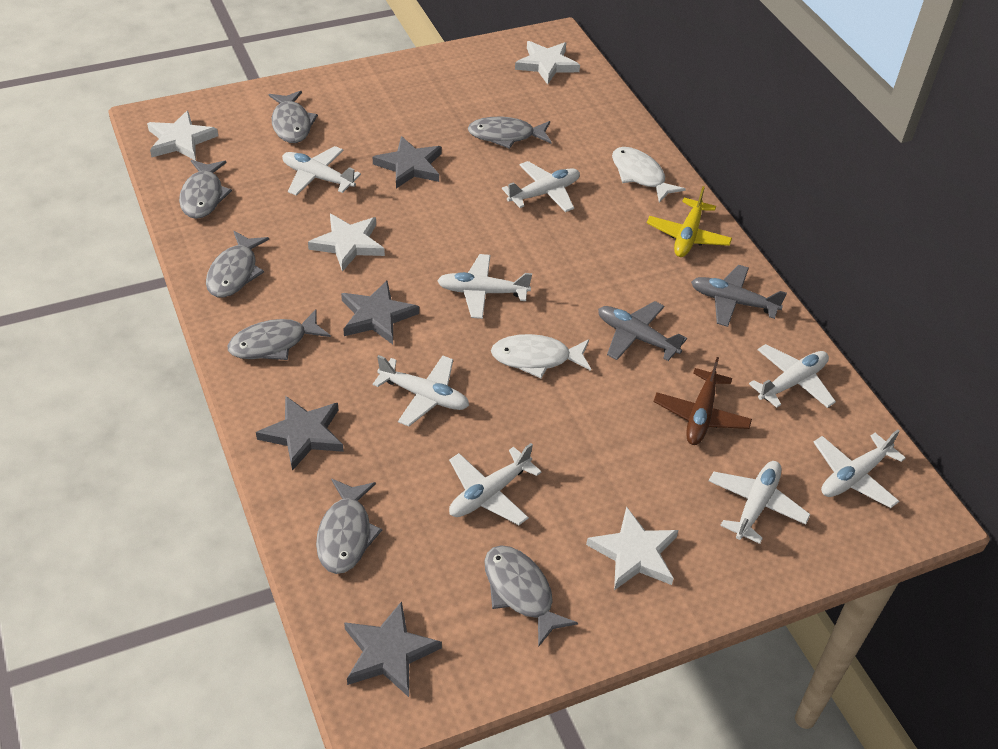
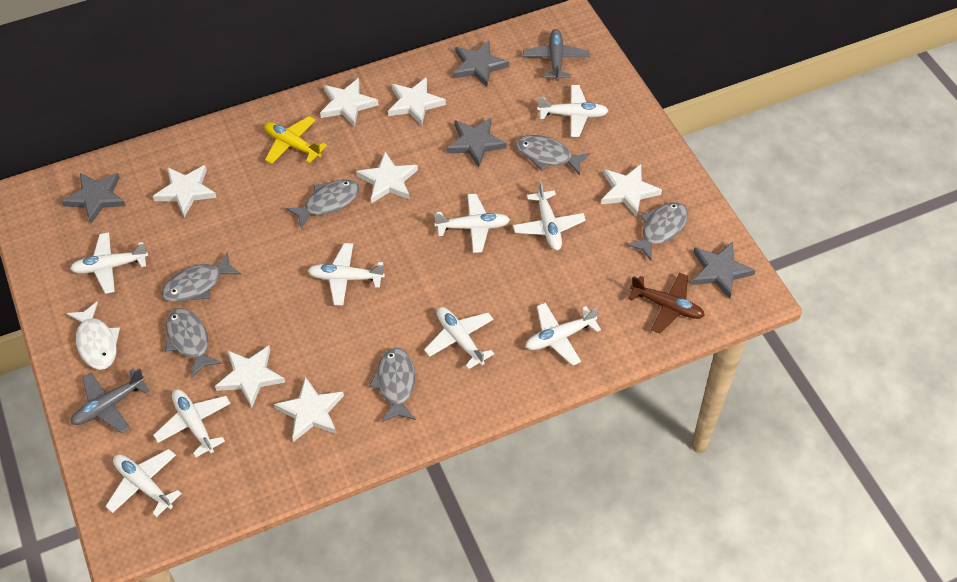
grey fish: 7 -> 6
white fish: 2 -> 1
white plane: 8 -> 9
white star: 4 -> 7

